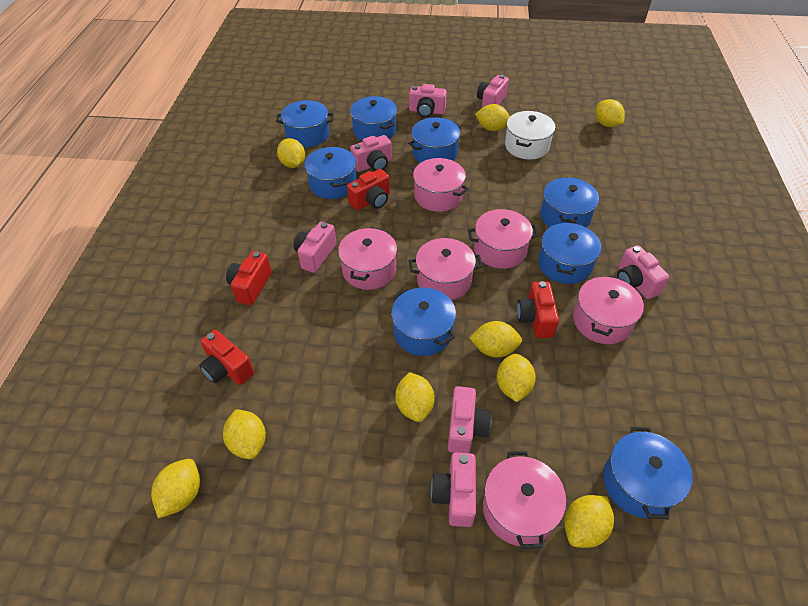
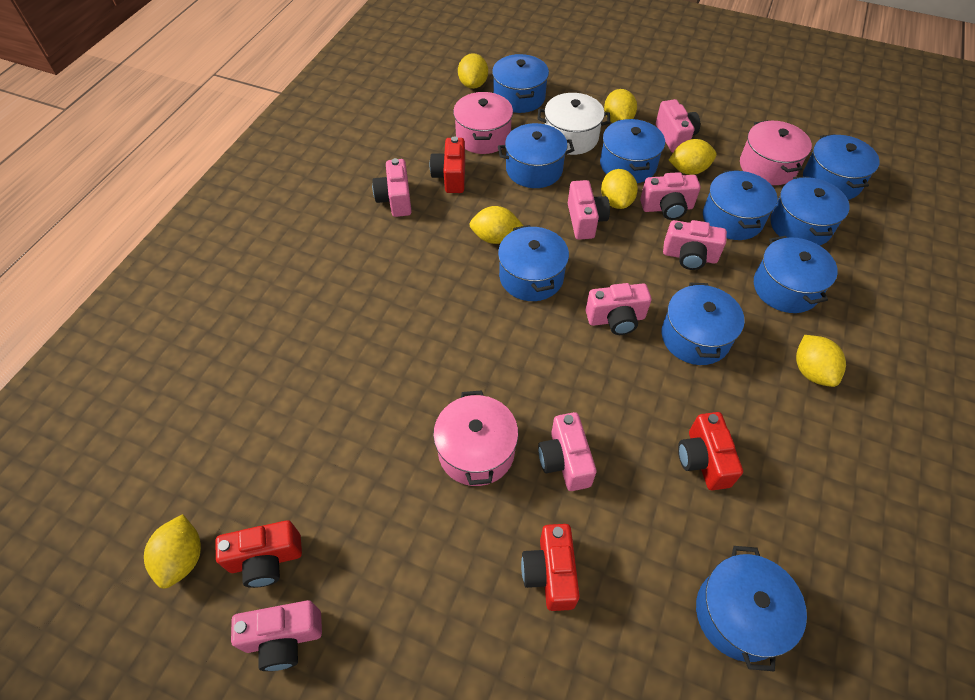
blue pot: 8 -> 10
pink camera: 7 -> 8
pink pot: 6 -> 3
yellow lemon: 9 -> 7

